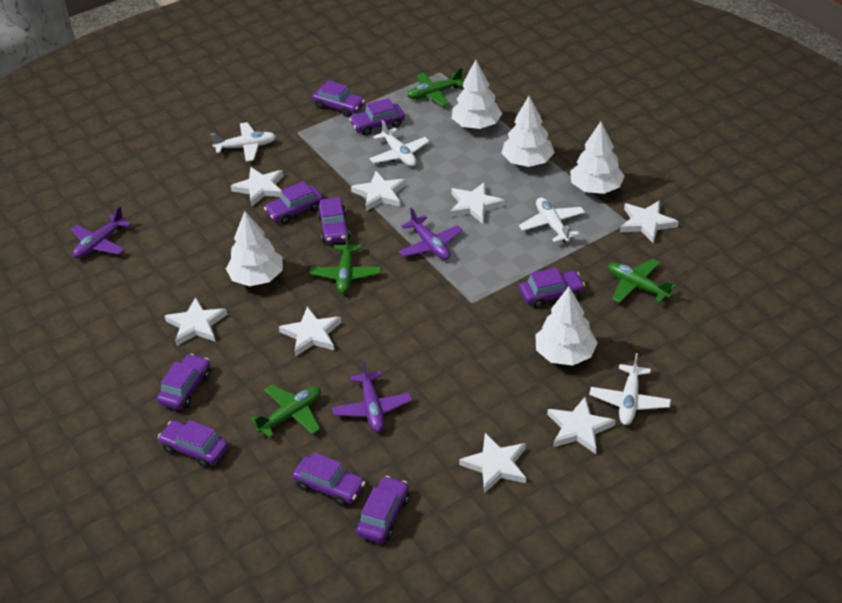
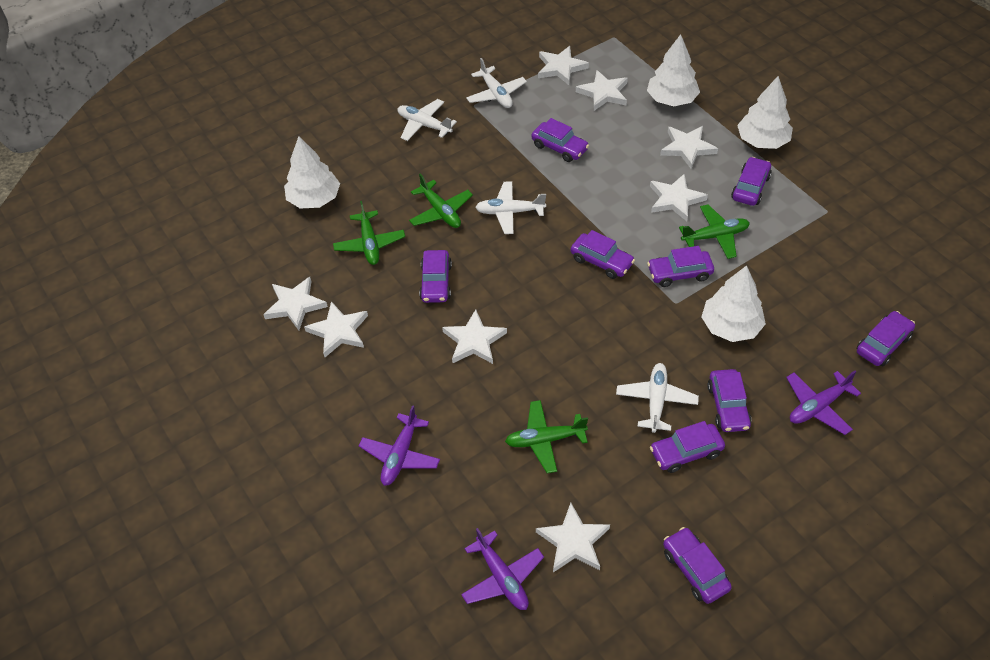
white tree: 5 -> 4

